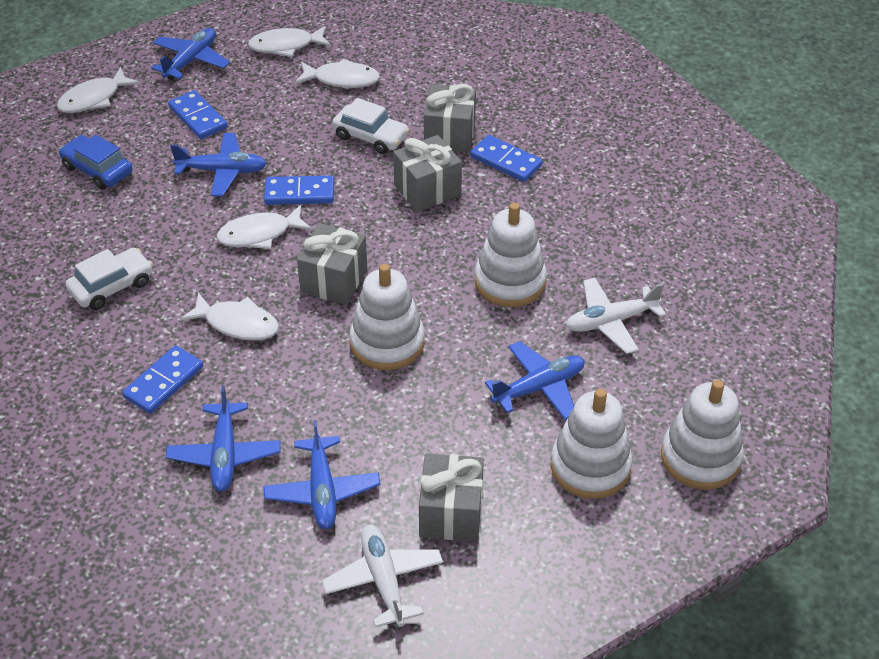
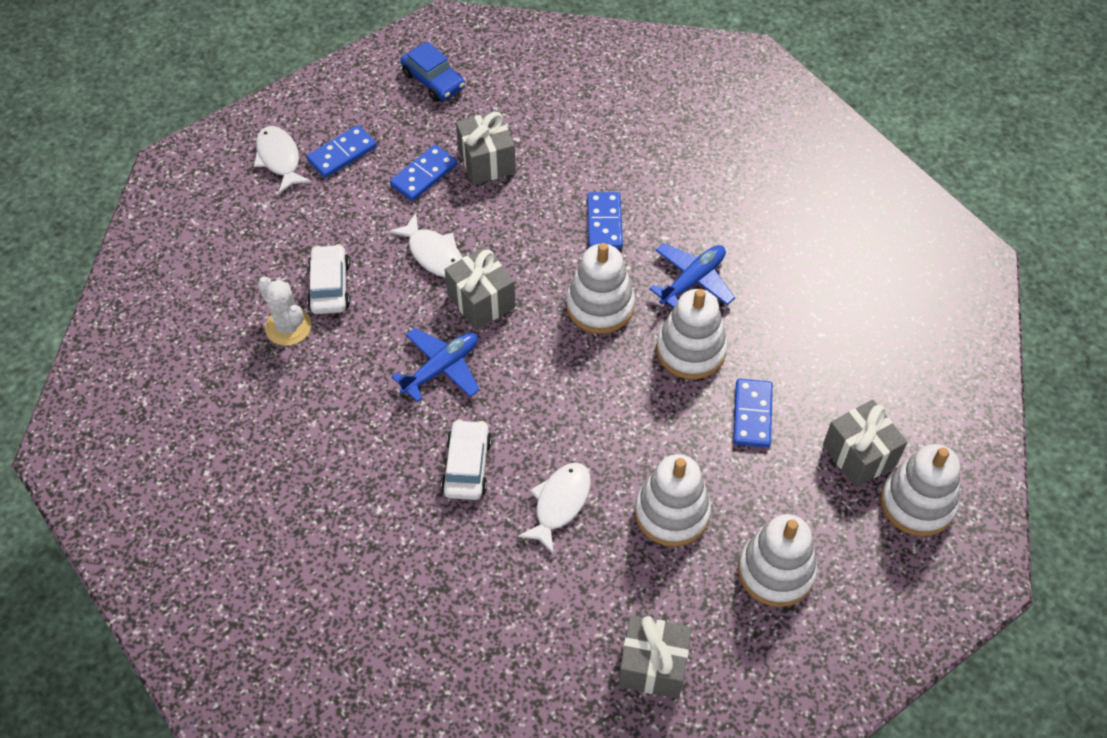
blue plane: 5 -> 2
white cactus: 0 -> 1
white fish: 5 -> 3
white plane: 2 -> 0
white stacking toy: 4 -> 5

